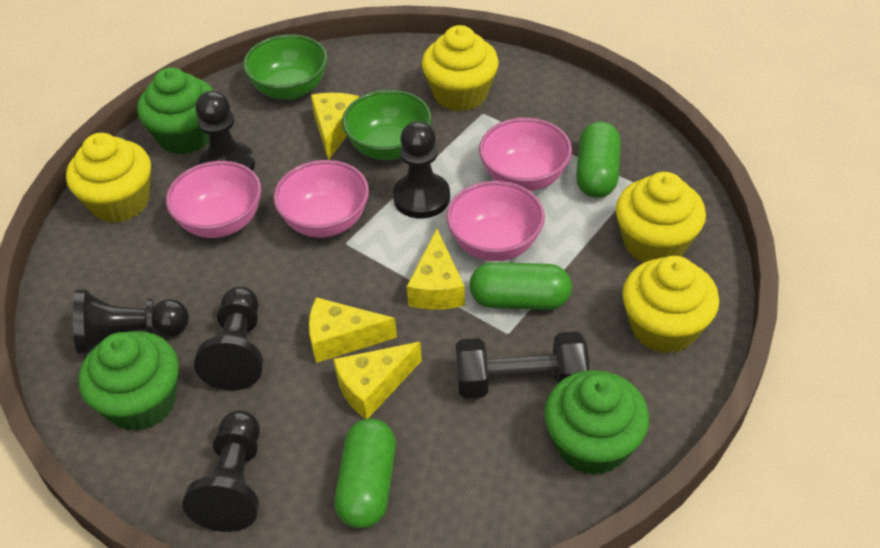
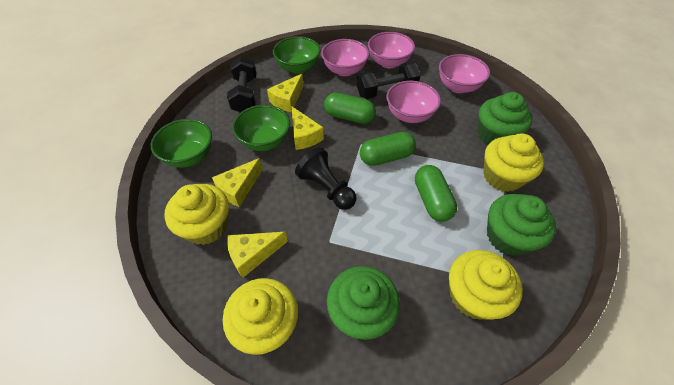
black dumbbell: 1 -> 2
black pawn: 5 -> 1
green bowl: 2 -> 3

